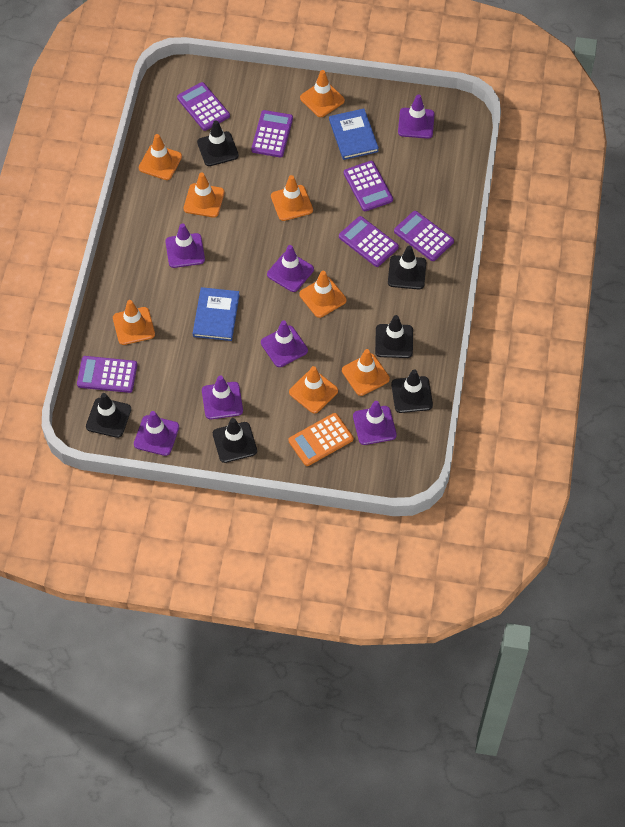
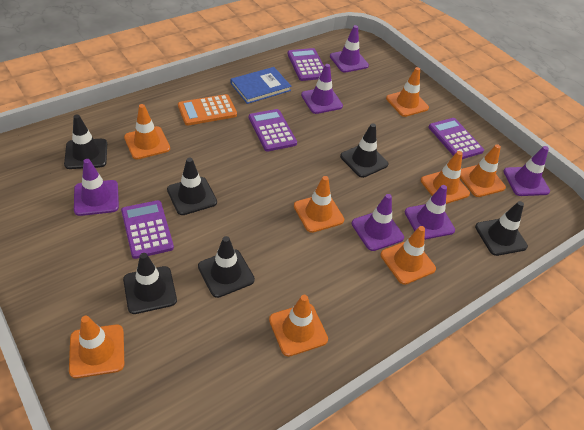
blue book: 2 -> 1
purple calculator: 6 -> 4
purple traffic cone: 7 -> 6

